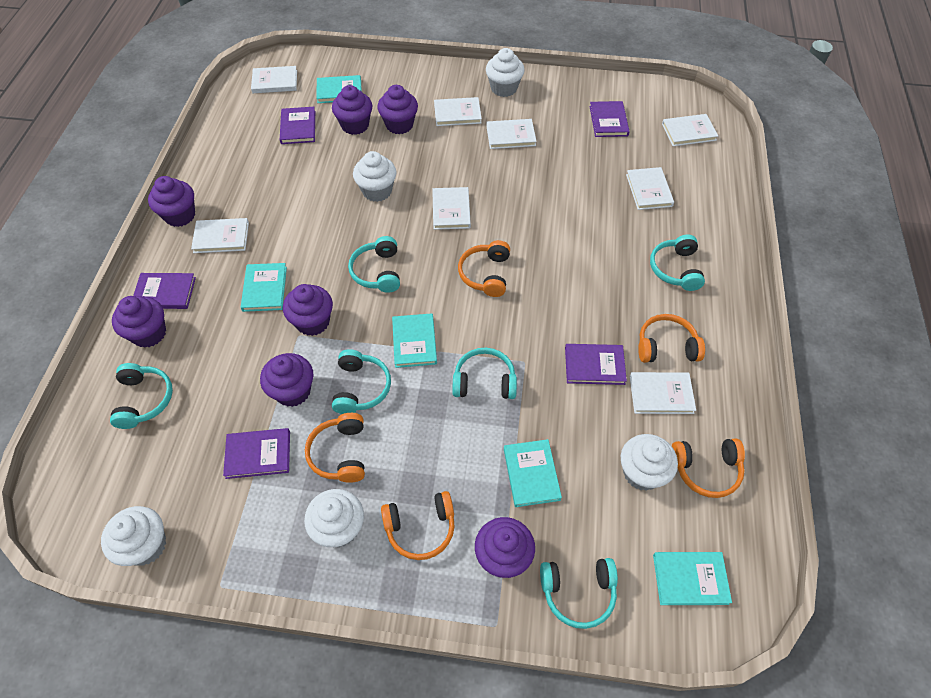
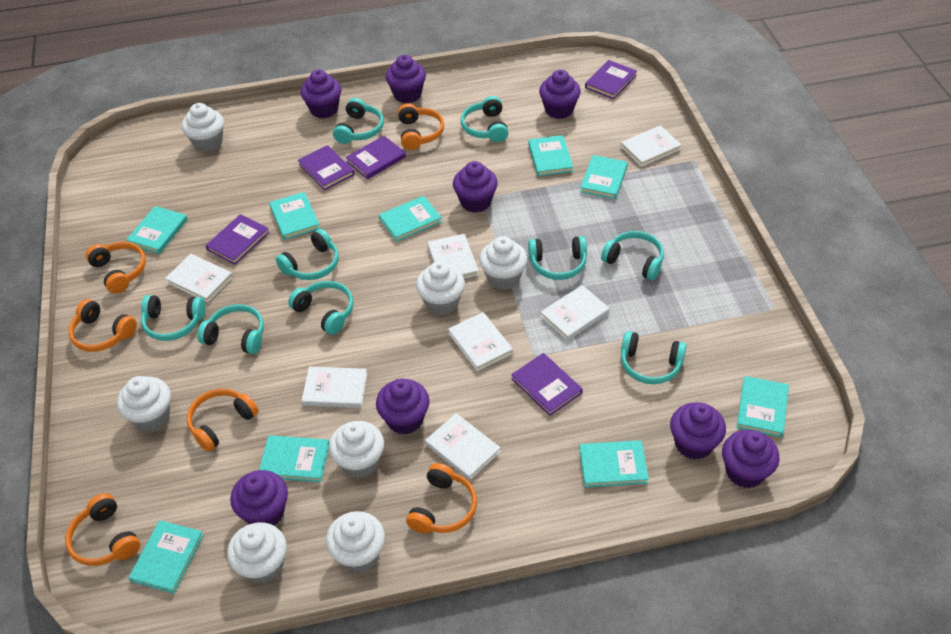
orange headphones: 5 -> 6
purple cupcake: 7 -> 8
turquoise book: 5 -> 9
turquoise headphones: 6 -> 9
white book: 8 -> 7
white cupcake: 5 -> 7

